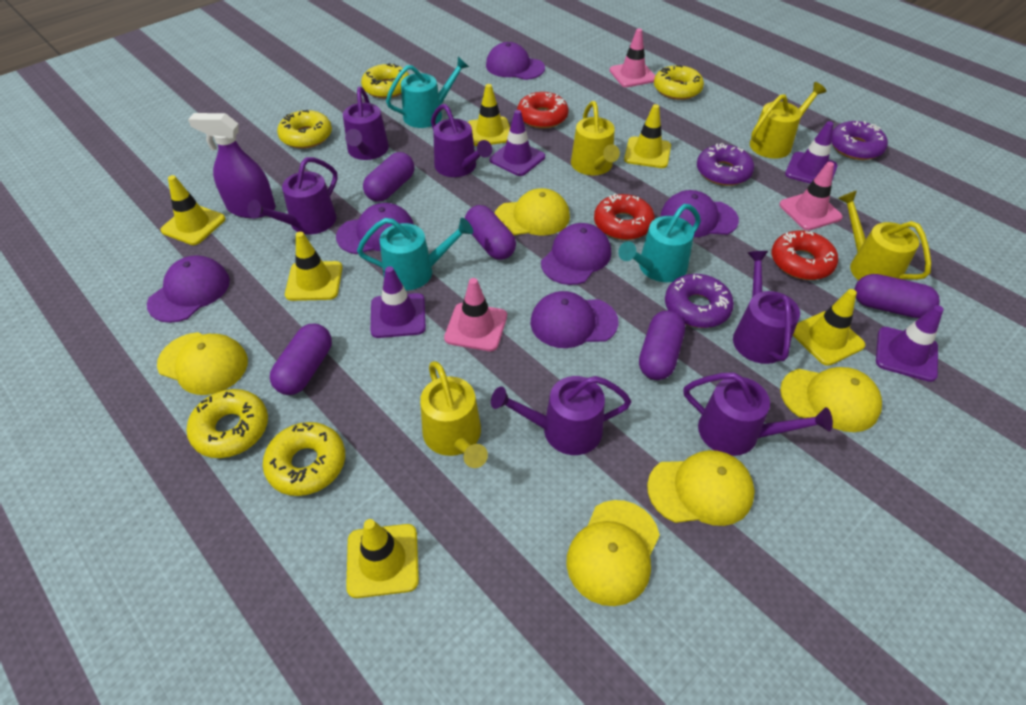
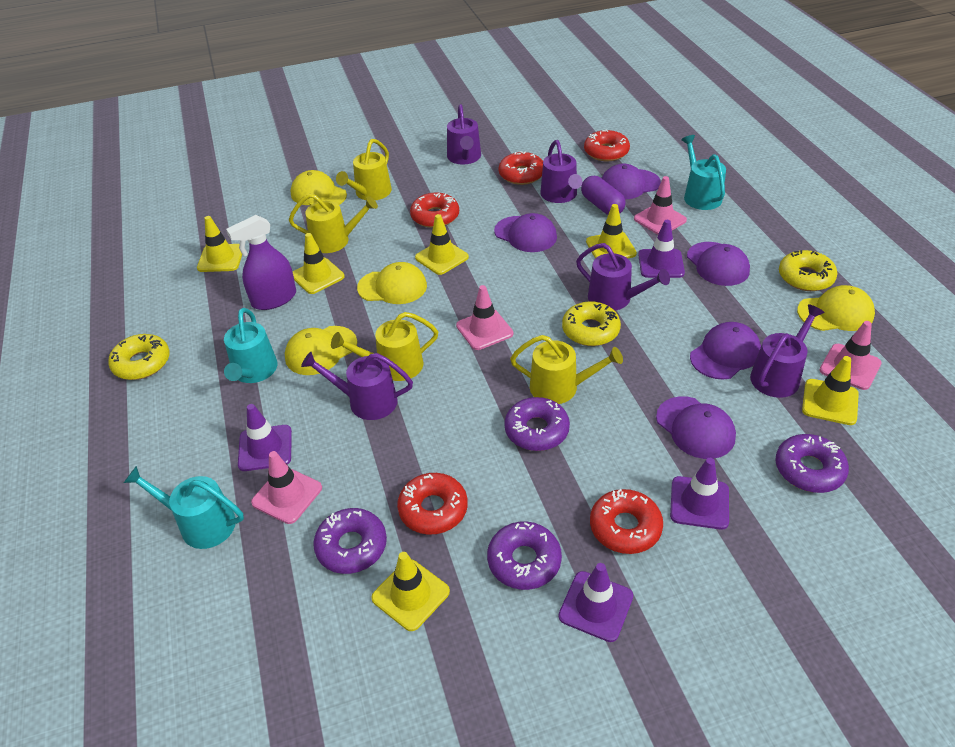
pink traffic cone: 3 -> 4
purple cap: 6 -> 5
purple capsule: 5 -> 1
purple donut: 3 -> 4
purple watering can: 6 -> 5
red donut: 3 -> 5
yellow cap: 5 -> 4
yellow donut: 5 -> 3

